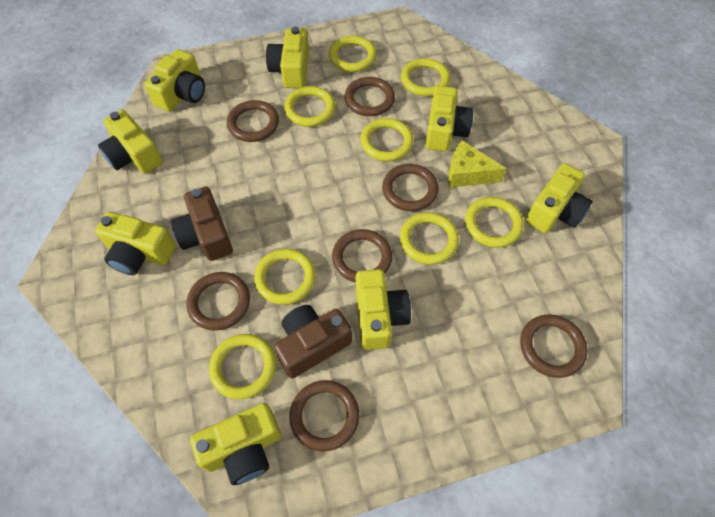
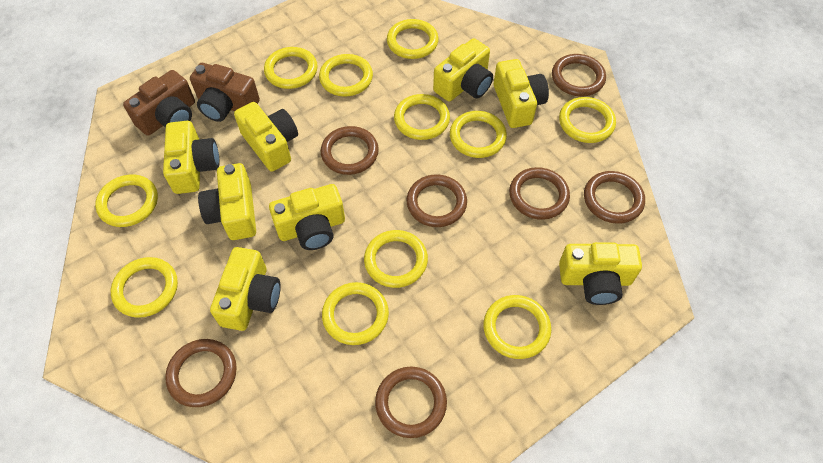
yellow cheese: 1 -> 0
yellow ring: 8 -> 11

